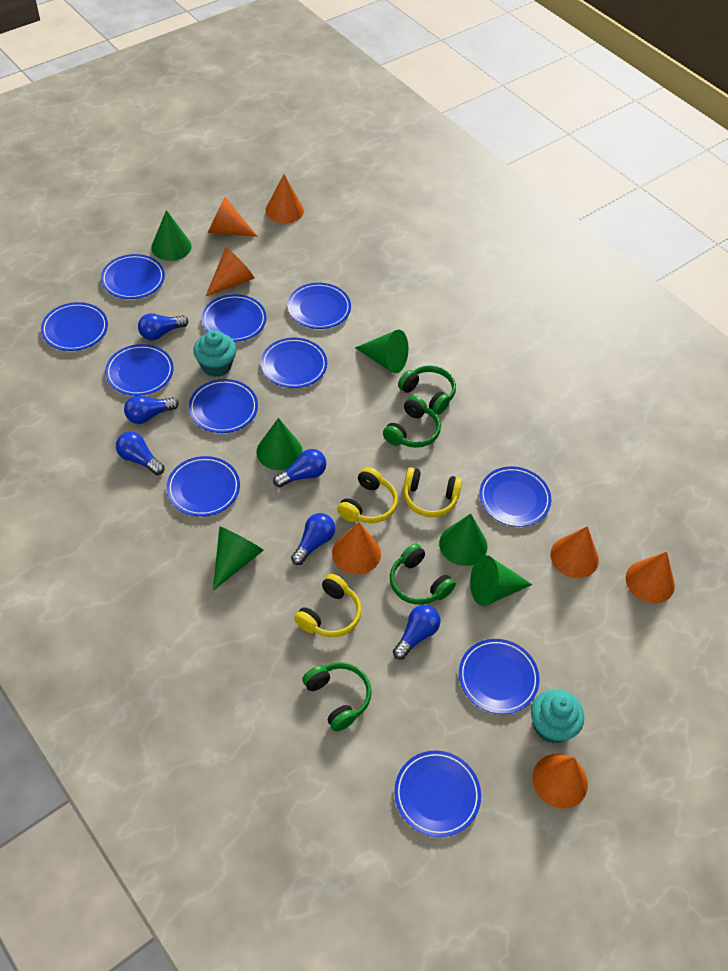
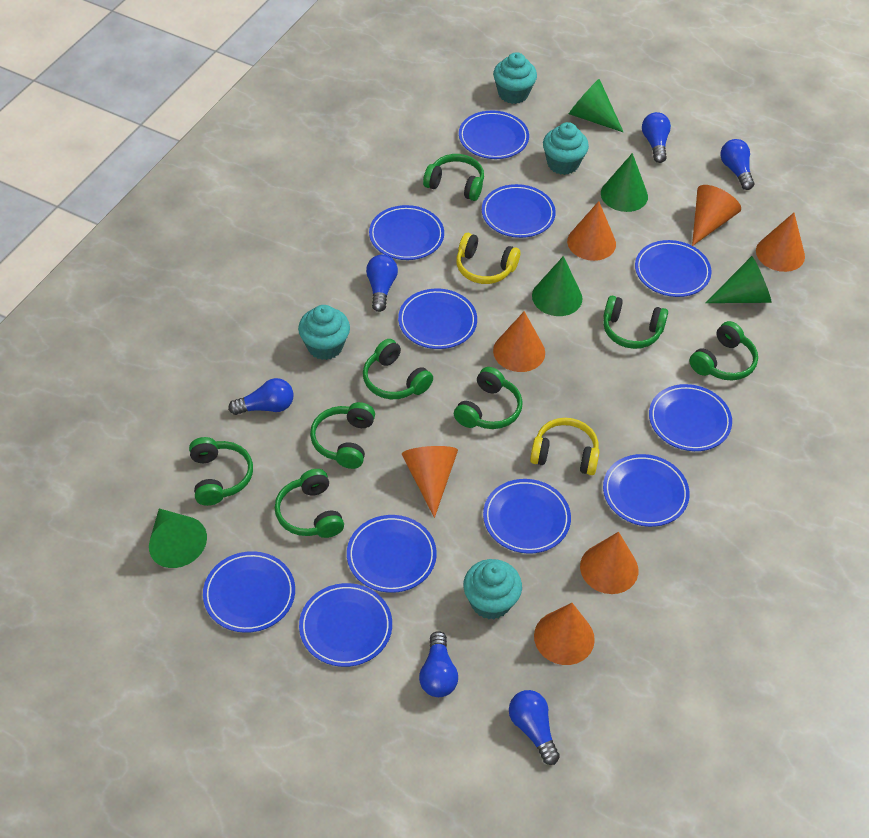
green cone: 6 -> 5
green headphones: 4 -> 8
turquoise cupcake: 2 -> 4
yellow headphones: 3 -> 2

